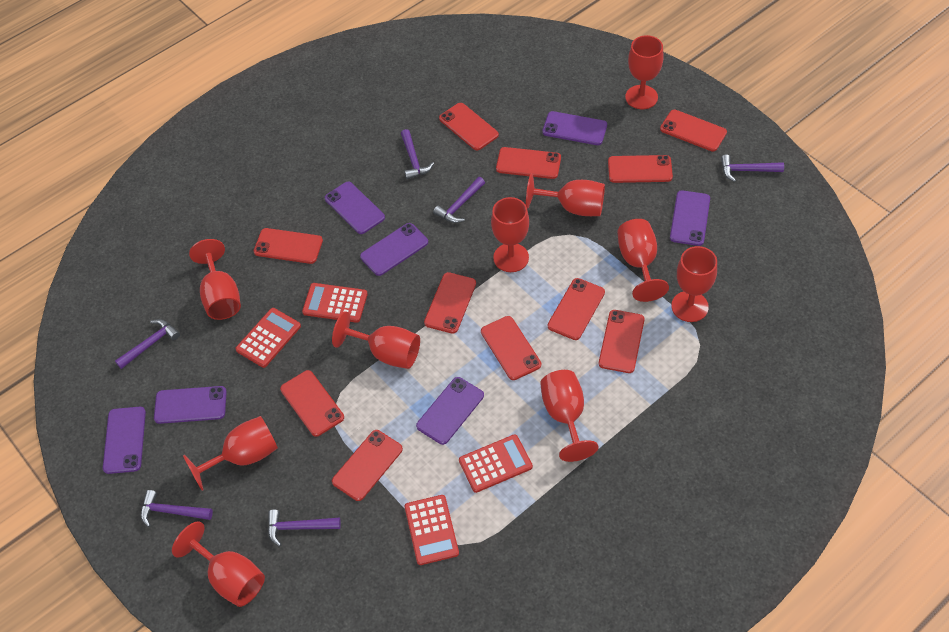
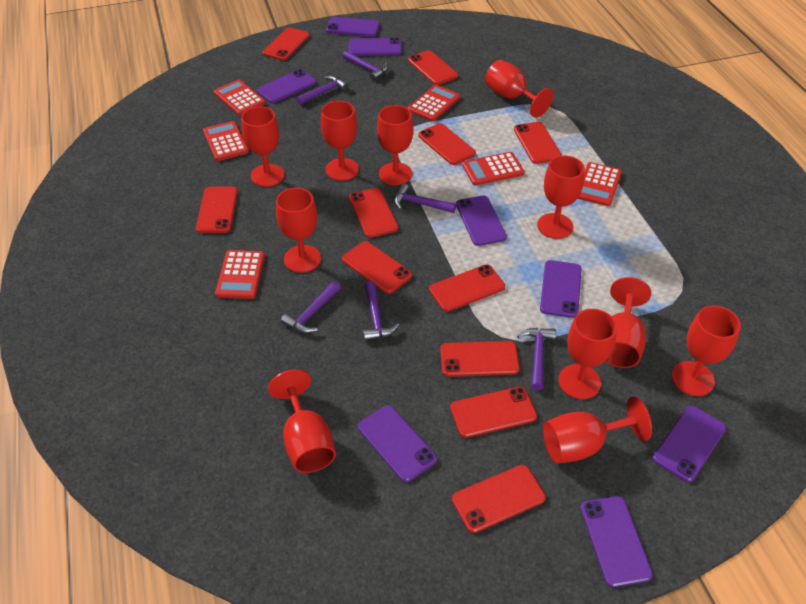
purple phone: 7 -> 8
red calculator: 4 -> 6
red goblet: 10 -> 11

